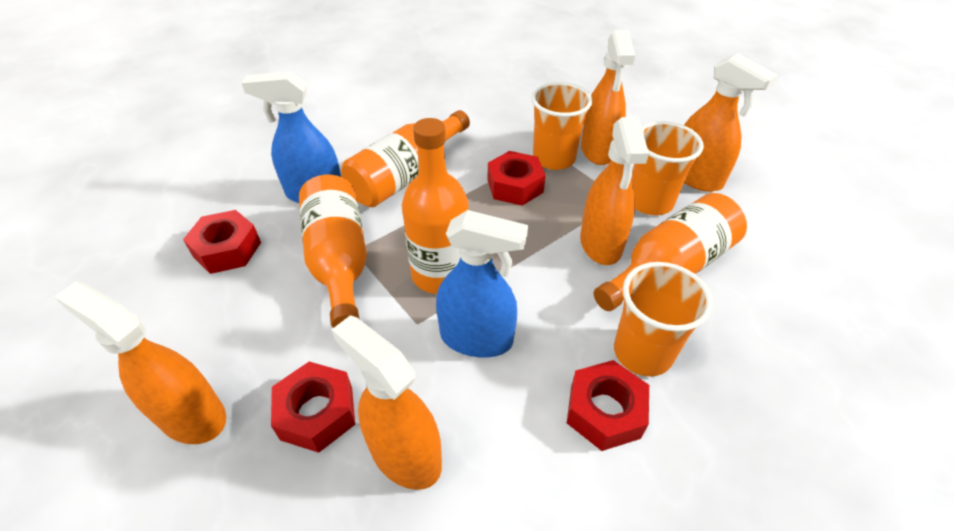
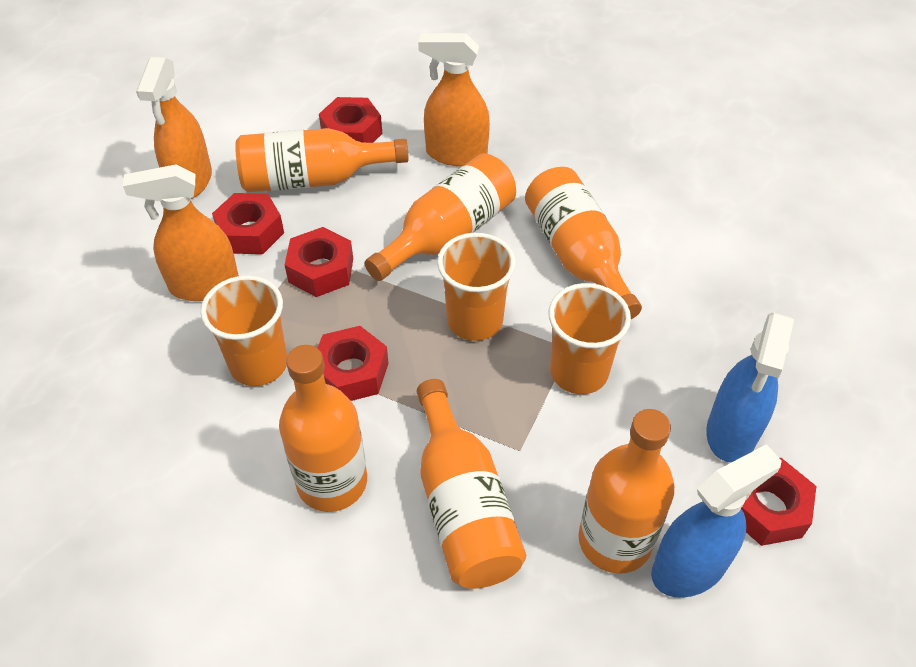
orange bottle: 4 -> 6
orange spray bottle: 5 -> 3
red nut: 4 -> 5

